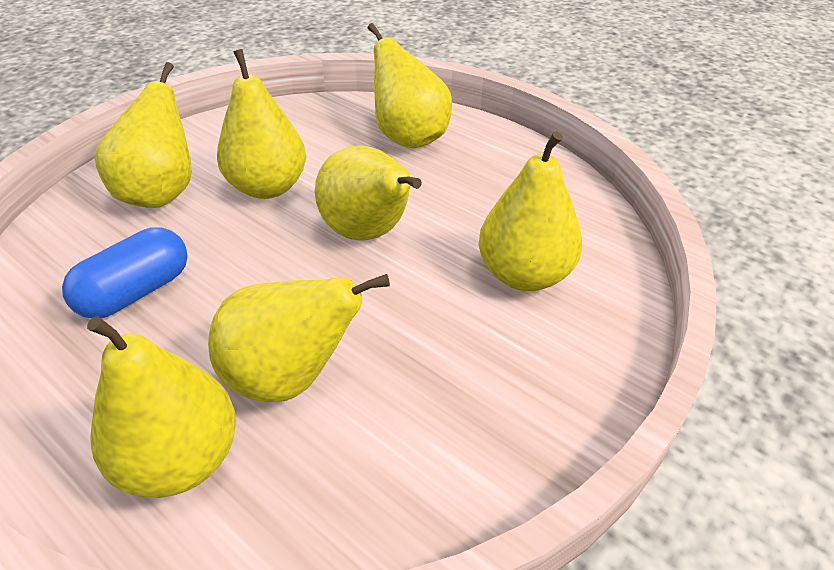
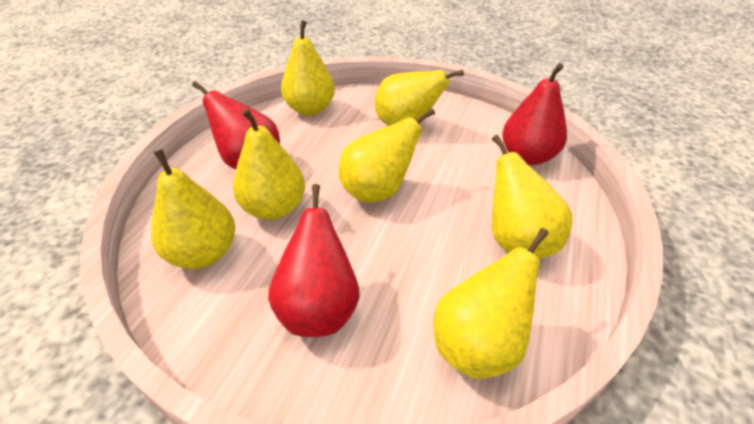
blue capsule: 1 -> 0
red pear: 0 -> 3

